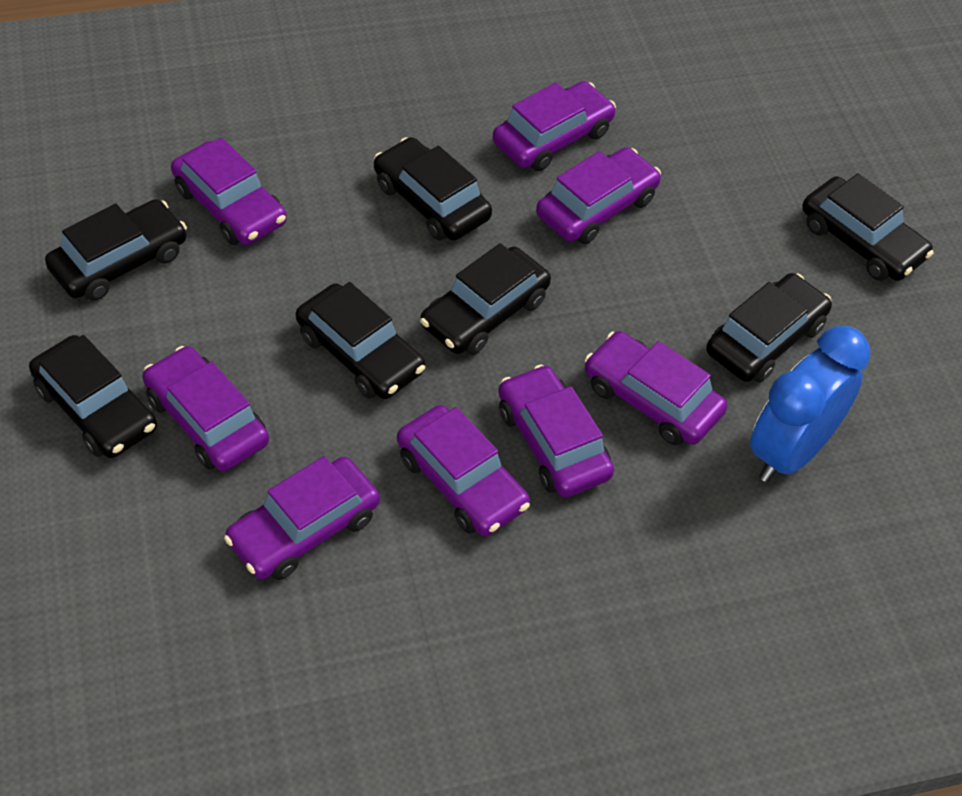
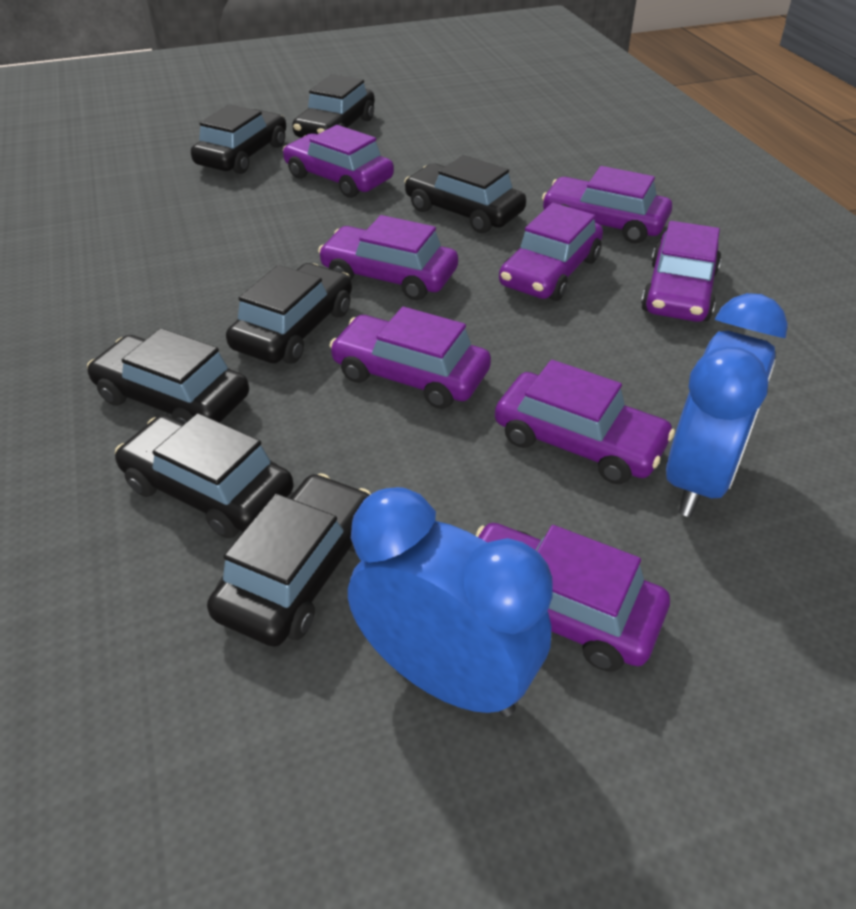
blue clock: 1 -> 2

